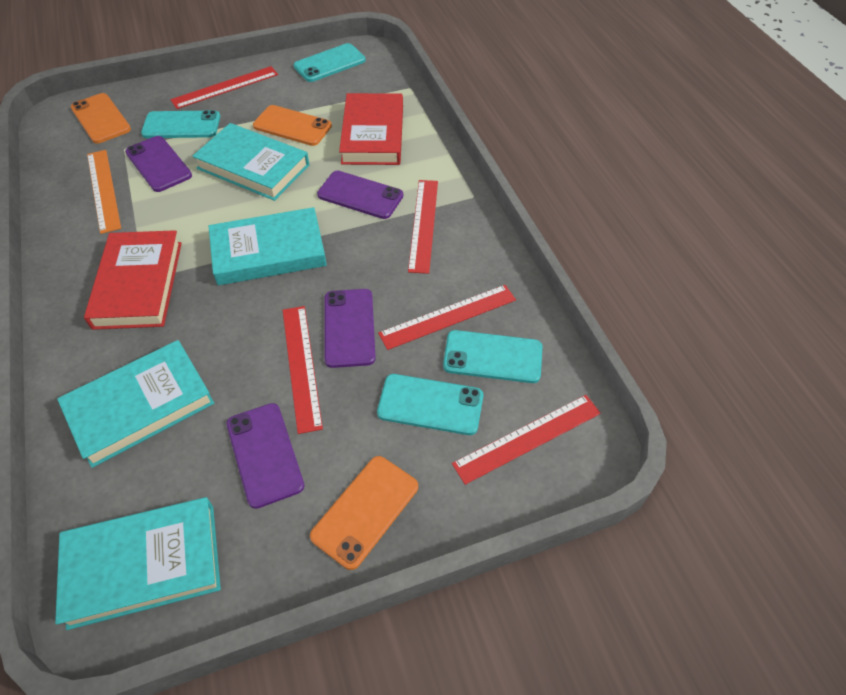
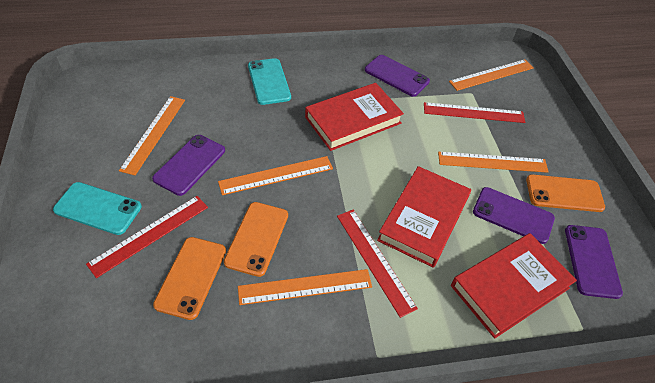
orange ruler: 1 -> 5
red book: 2 -> 3
red ruler: 5 -> 3
turquoise book: 4 -> 0
turquoise phone: 4 -> 2

